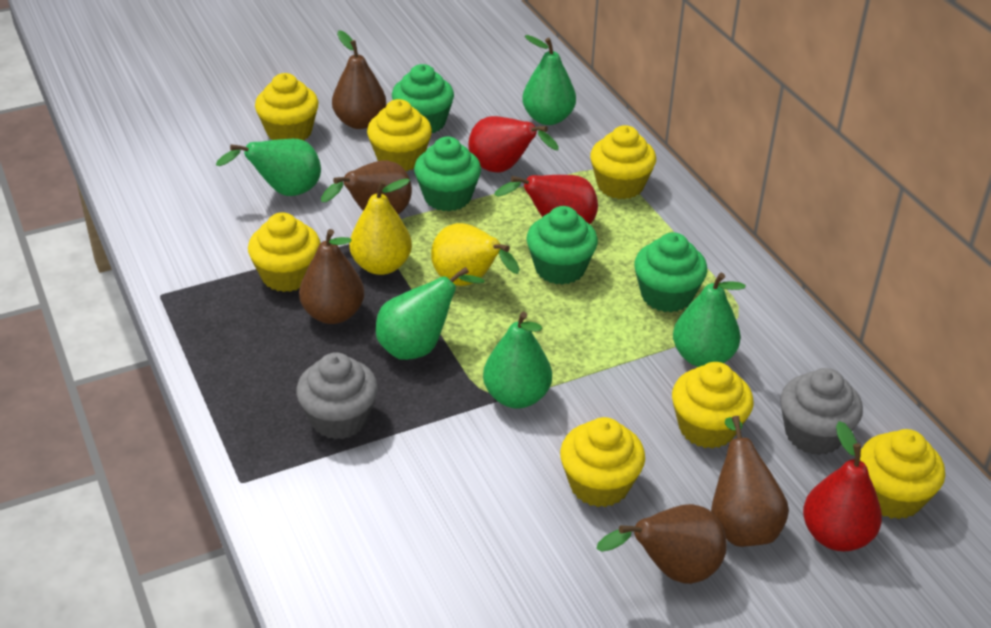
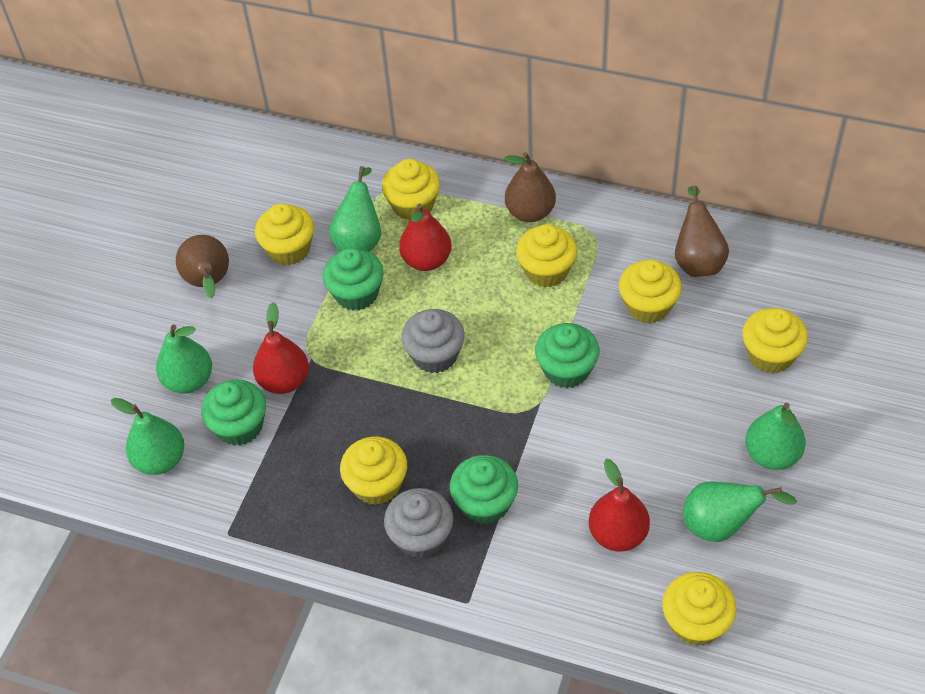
brown pear: 5 -> 3
yellow pear: 2 -> 0

